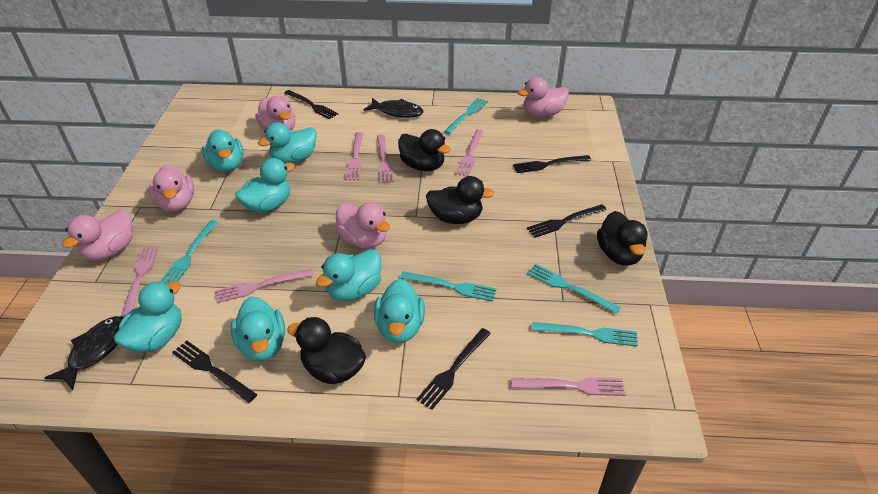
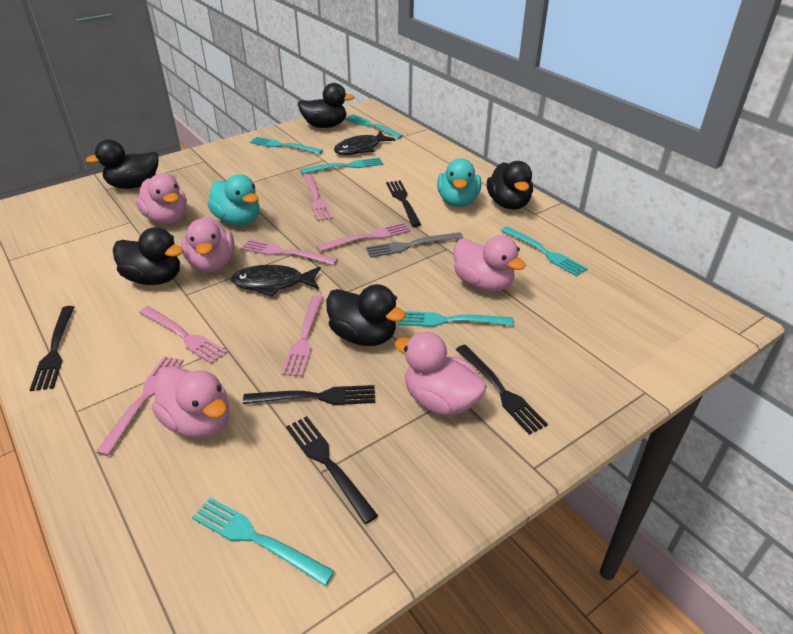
black duck: 4 -> 5
grey fork: 0 -> 1
turquoise duck: 7 -> 2
turquoise fork: 5 -> 6

